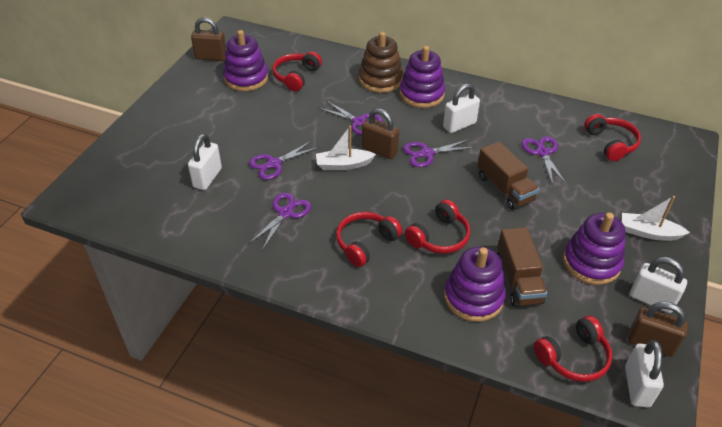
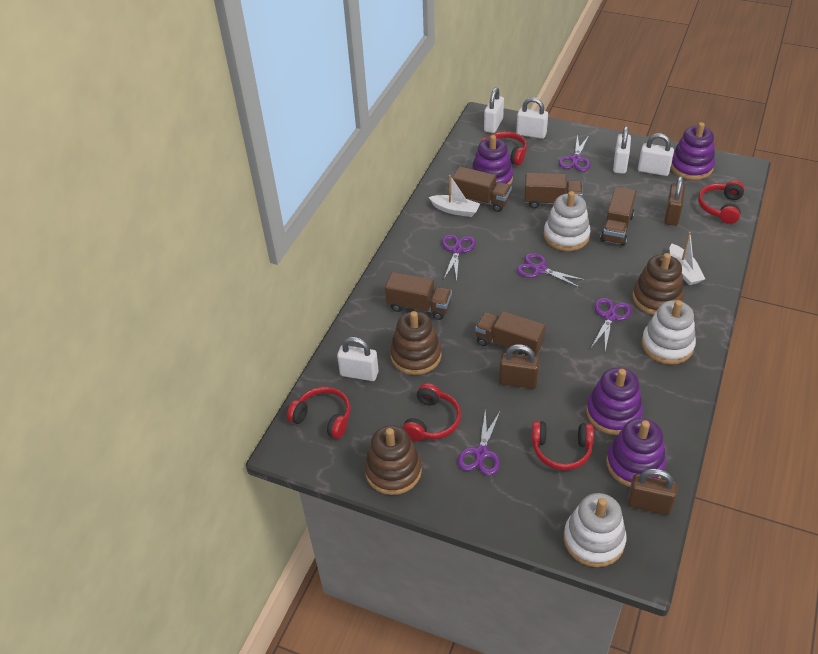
brown stacking toy: 1 -> 3
brown truck: 2 -> 5
white padlock: 4 -> 5
white stacking toy: 0 -> 3

